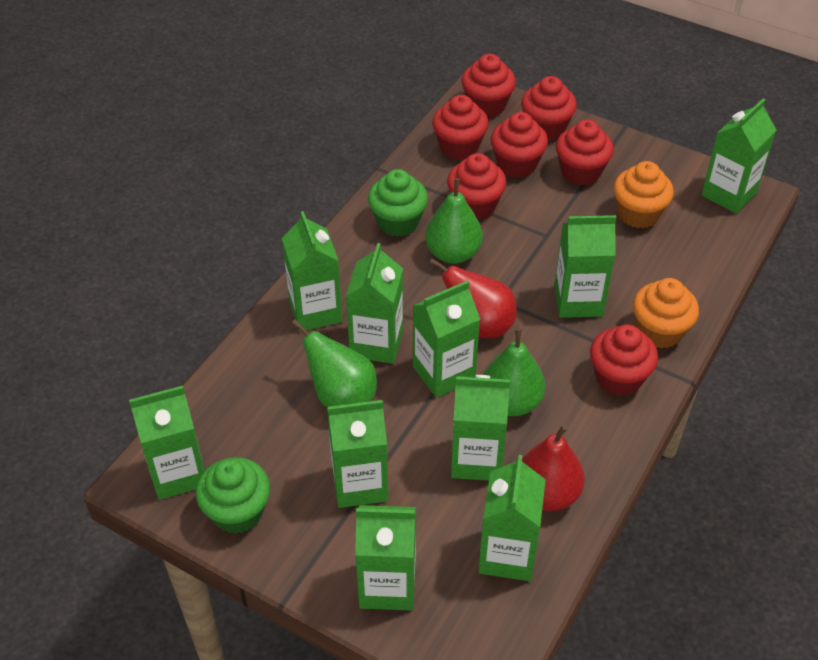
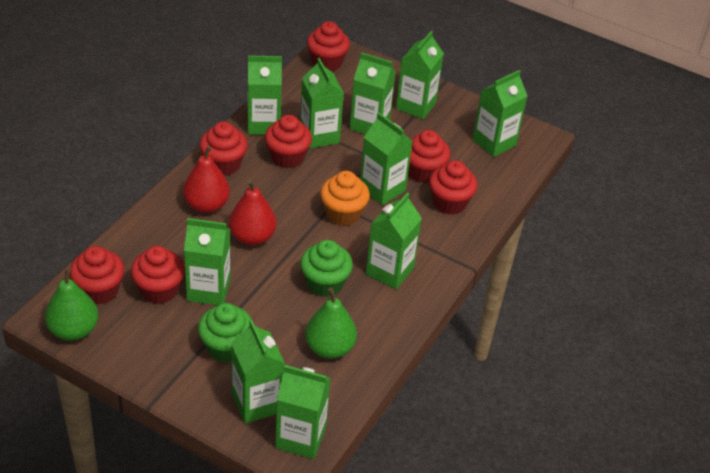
green pear: 3 -> 2
orange cupcake: 2 -> 1

